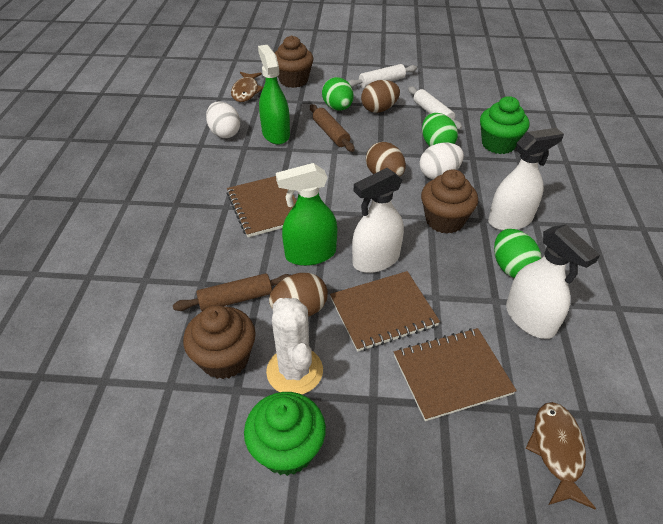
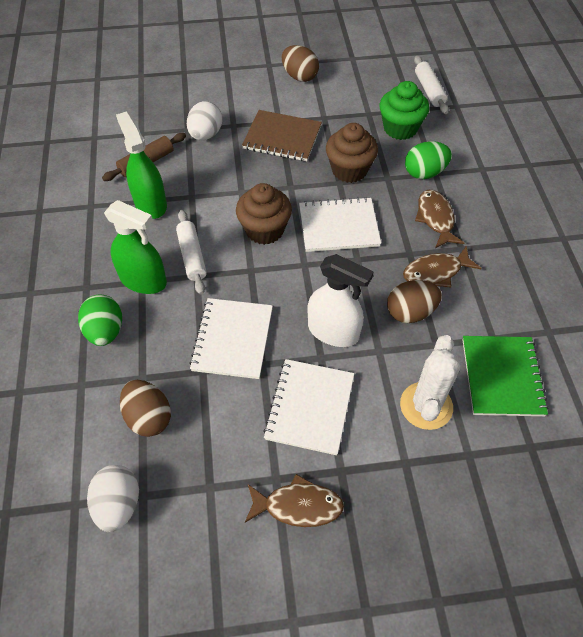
brown cupcake: 3 -> 2
brown fish: 2 -> 3
brown notebook: 3 -> 1
brown rolling pin: 2 -> 1
green cupcake: 2 -> 1
green egg: 3 -> 2
green notebook: 0 -> 1
white notebook: 0 -> 3
white spray bottle: 3 -> 1

